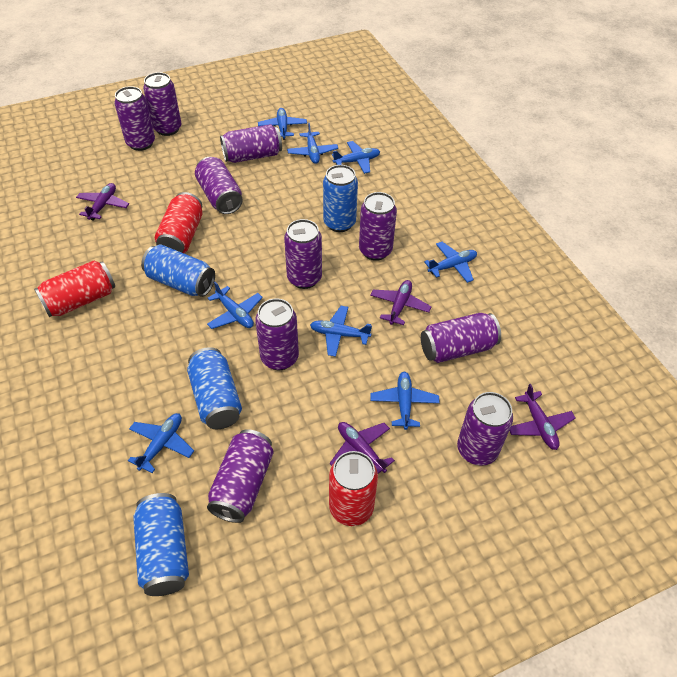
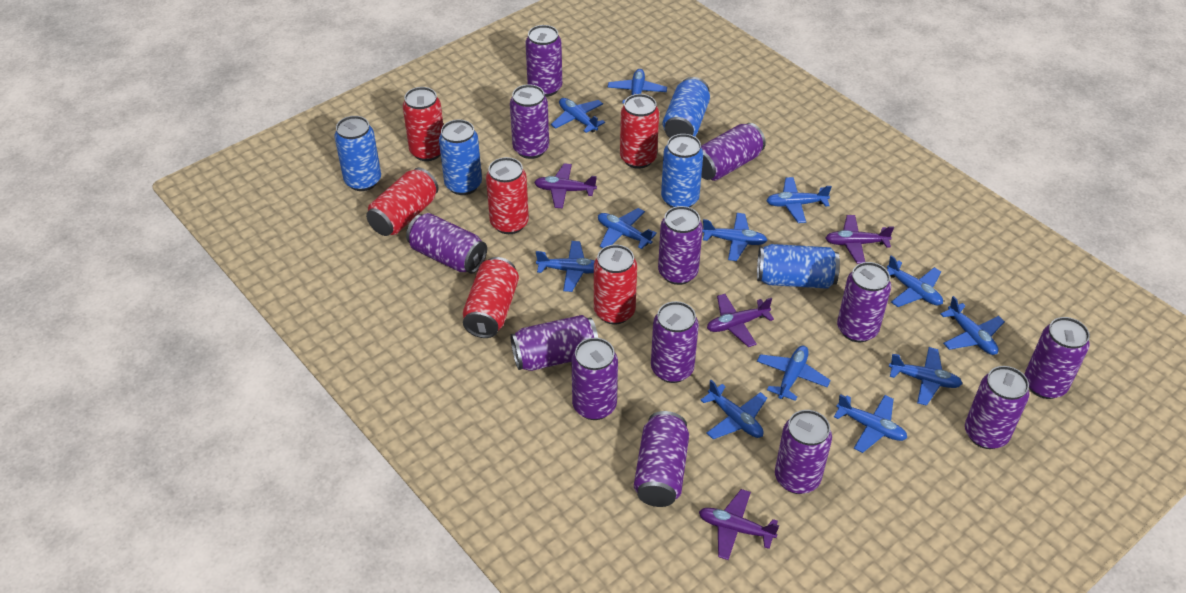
blue can: 4 -> 5
blue plane: 8 -> 12
purple can: 10 -> 13
red can: 3 -> 6

